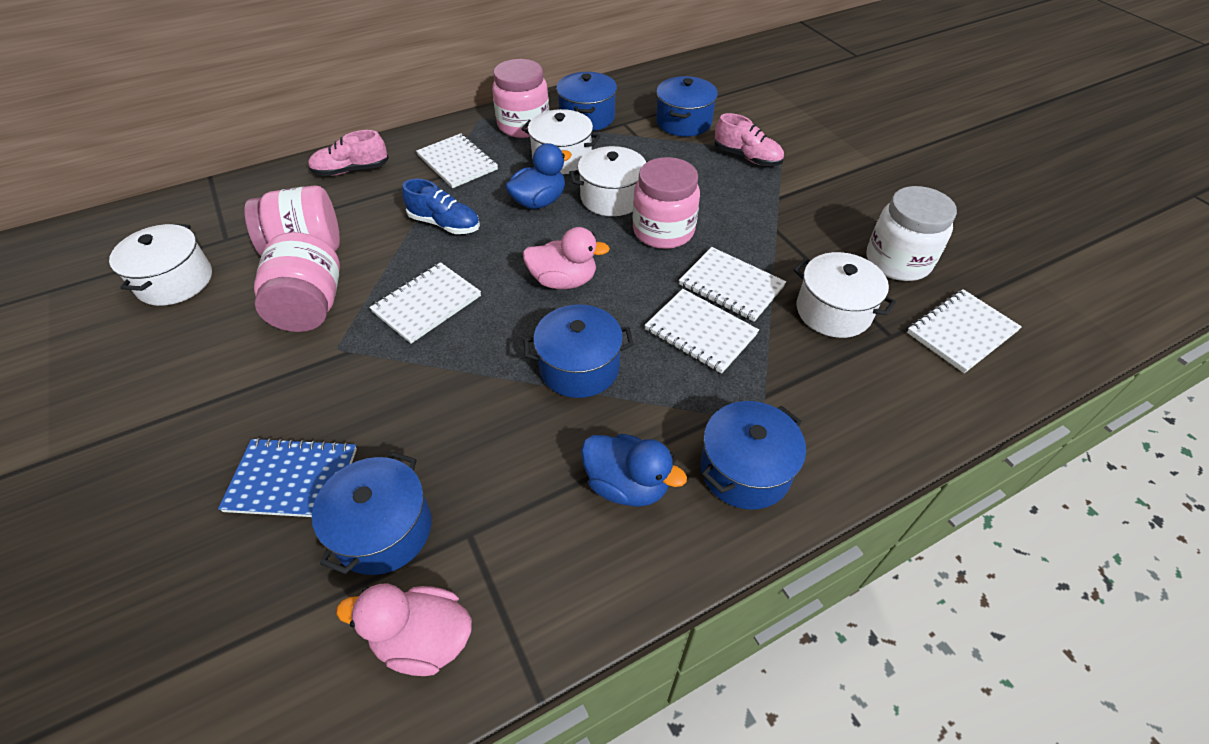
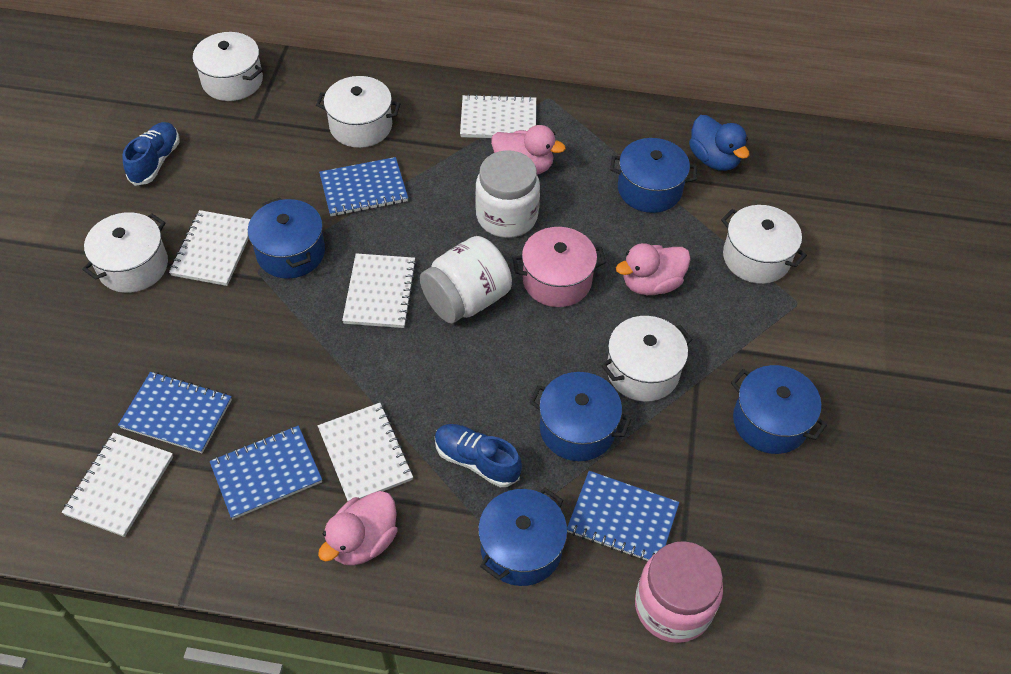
blue duck: 2 -> 1
blue notebook: 1 -> 4
blue shoe: 1 -> 2
pink duck: 2 -> 3
pink jar: 4 -> 1
pink pot: 0 -> 1
pink shoe: 2 -> 0
white jar: 1 -> 2
white pot: 4 -> 5

